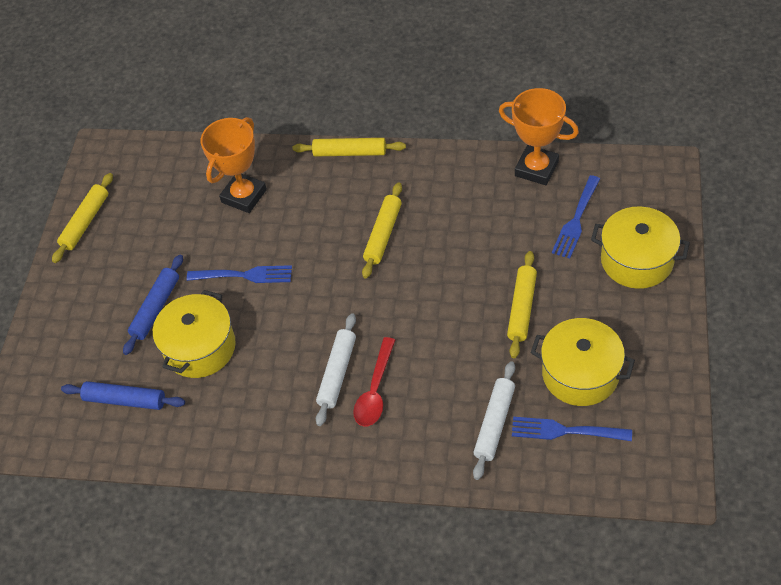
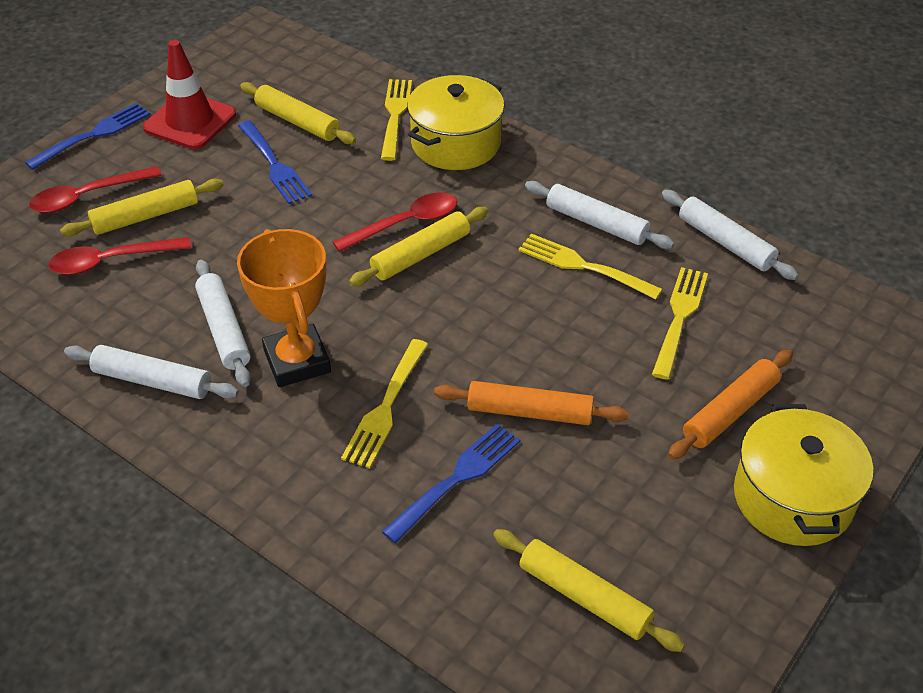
blue rolling pin: 2 -> 0
orange rolling pin: 0 -> 2
orange trophy: 2 -> 1
red spoon: 1 -> 3
red traffic cone: 0 -> 1
white rolling pin: 2 -> 4
yellow fork: 0 -> 4
yellow pot: 3 -> 2

